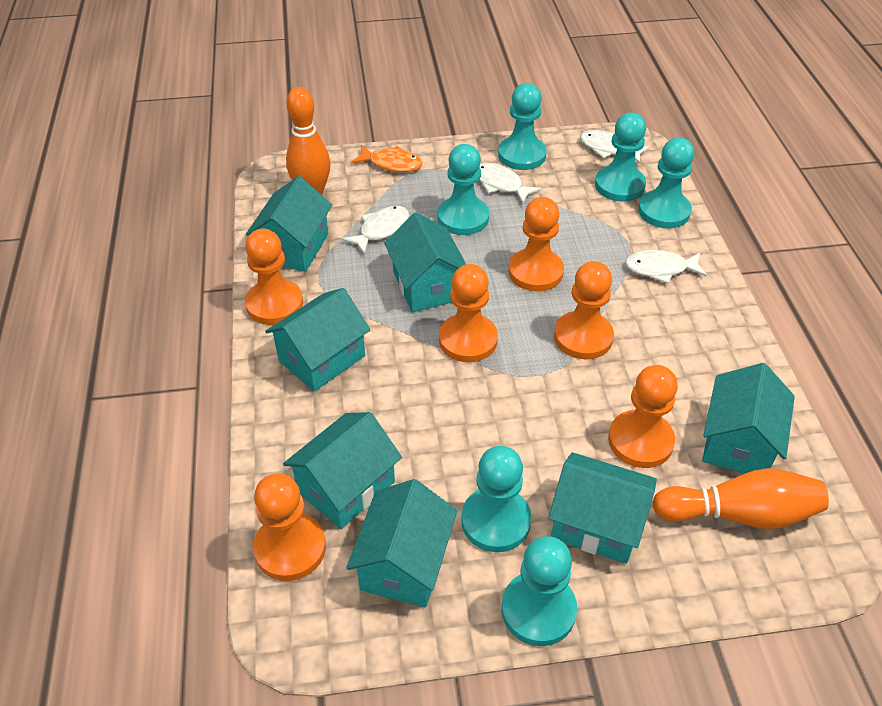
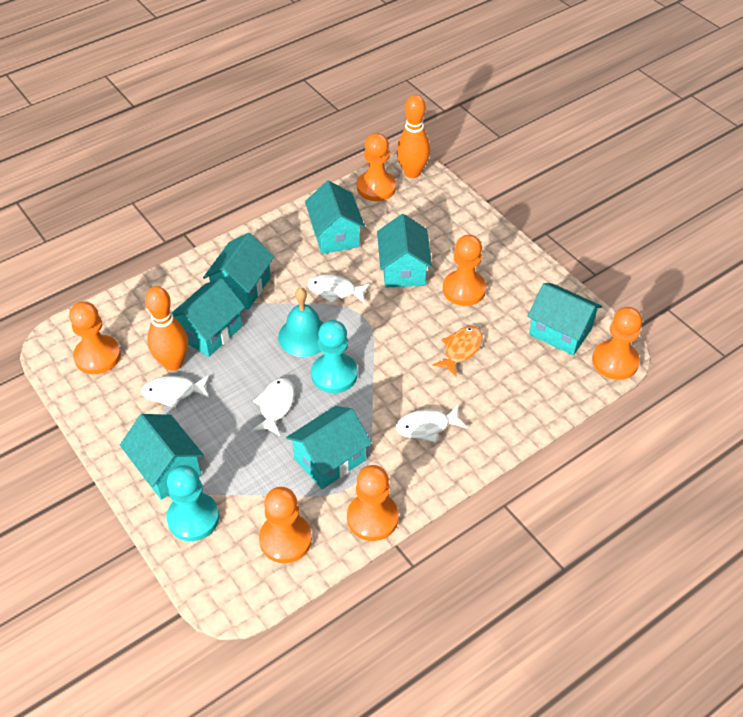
turquoise bell: 0 -> 1
turquoise pawn: 6 -> 2

